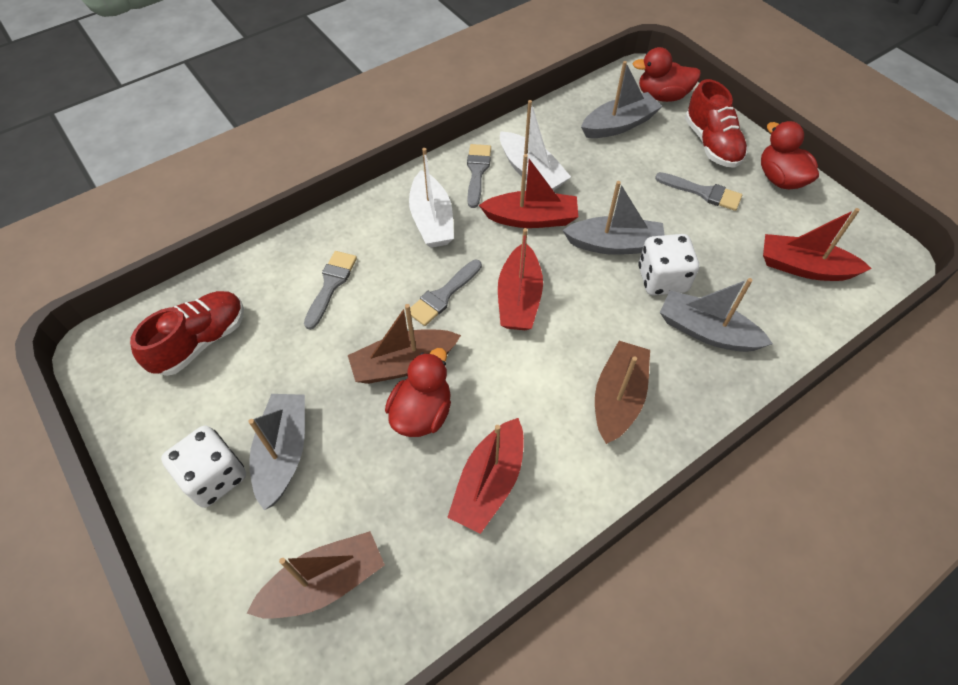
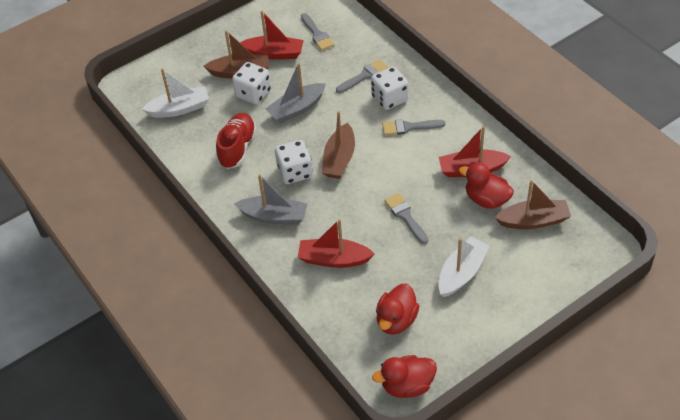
grey boat: 4 -> 2
red boat: 4 -> 3
red shoe: 2 -> 1
white dice: 2 -> 3

